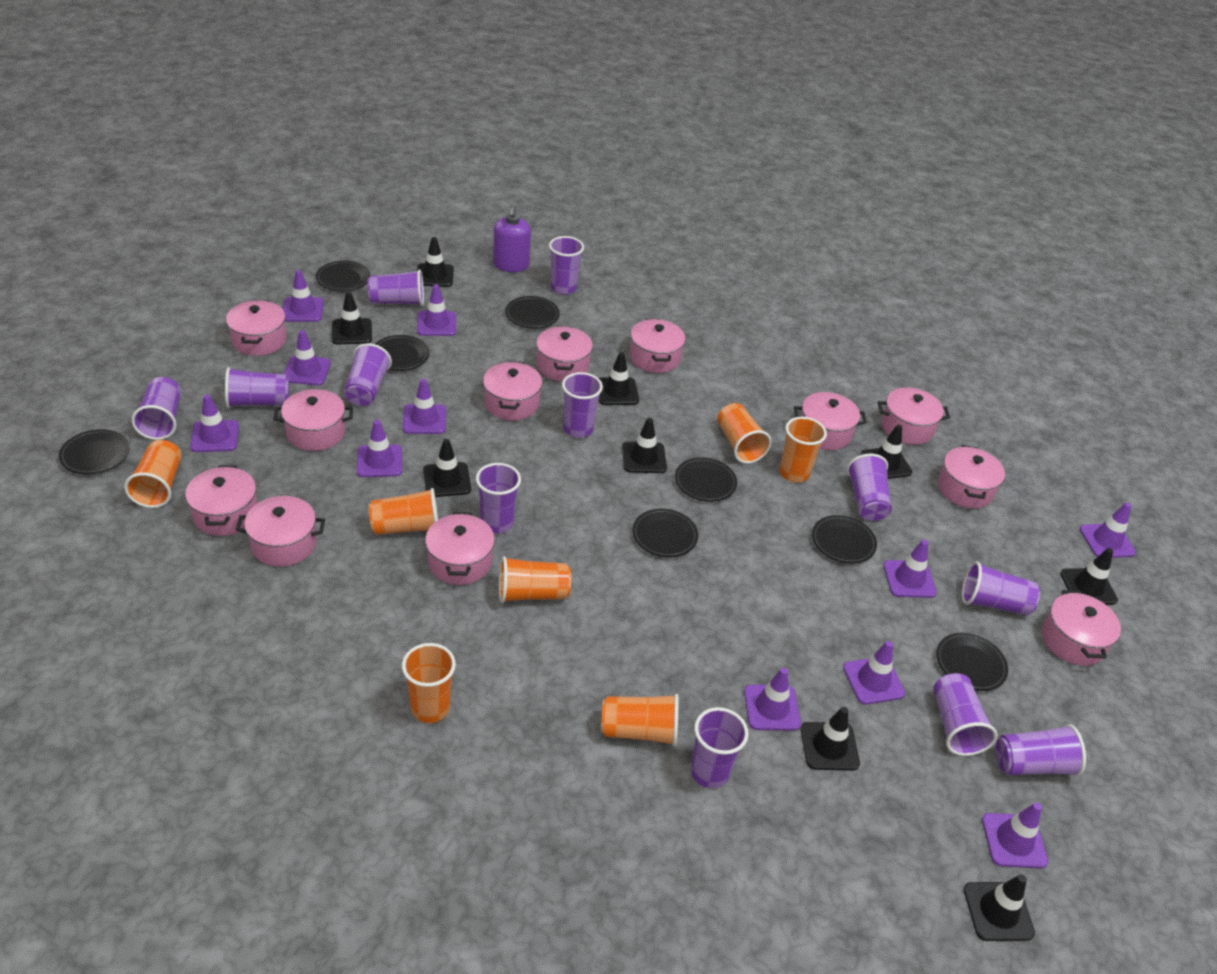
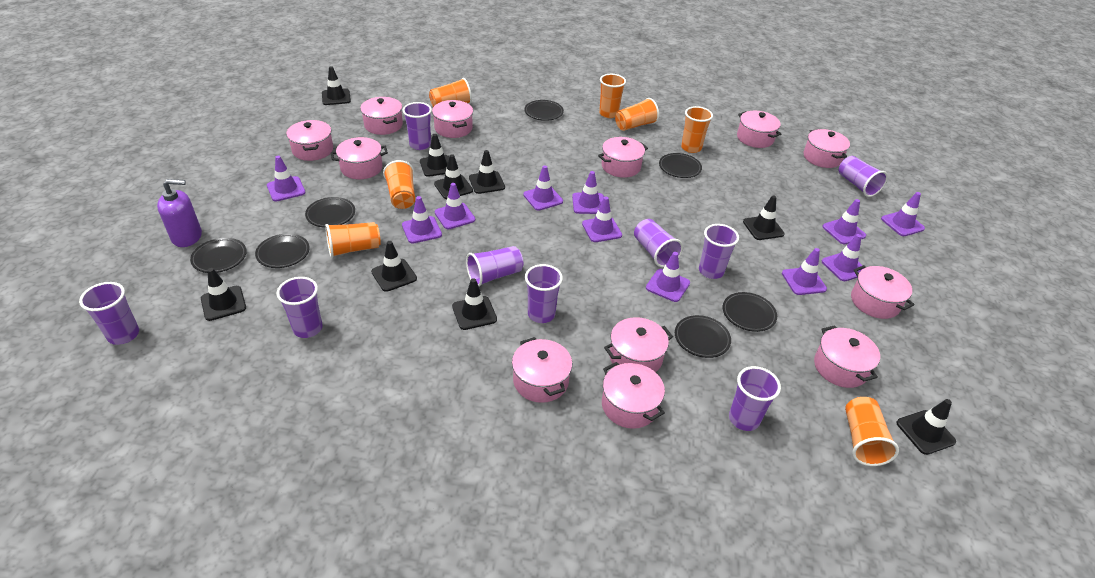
black plate: 8 -> 7
purple cup: 12 -> 9

